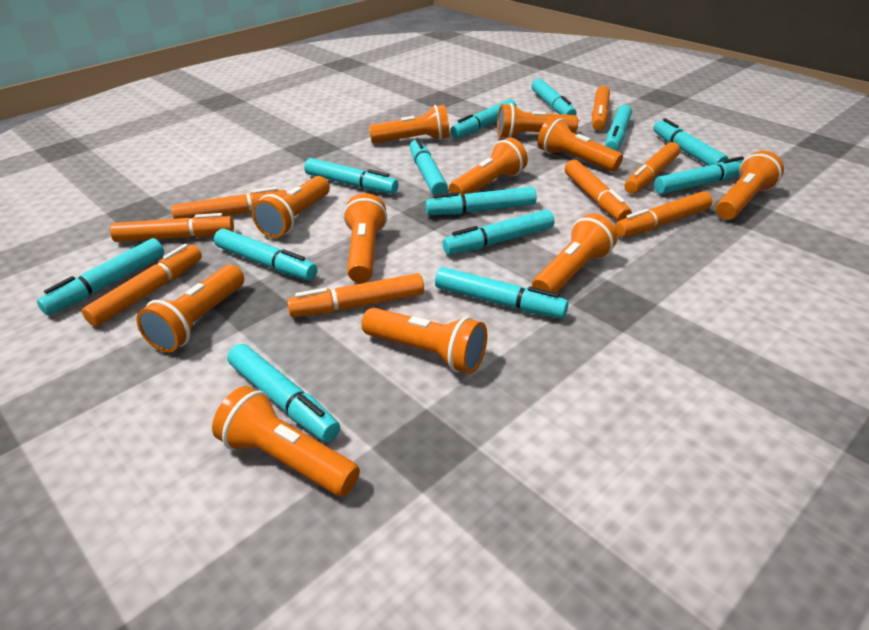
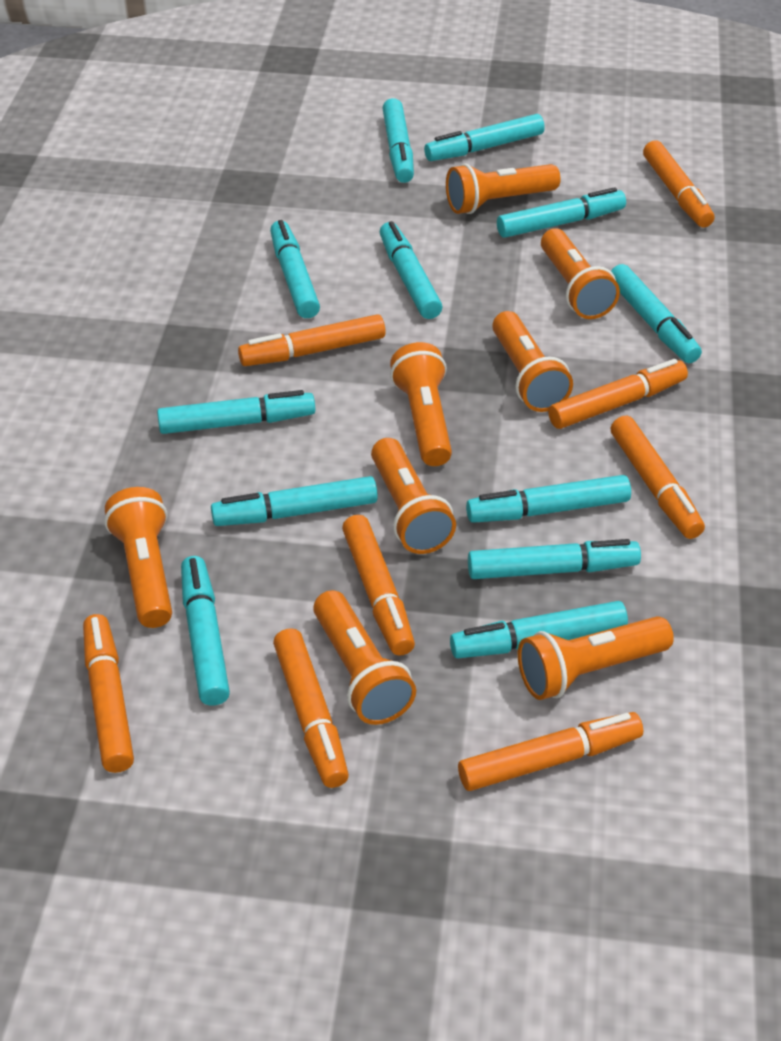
orange flashlight: 11 -> 8
turquoise marker: 13 -> 12

